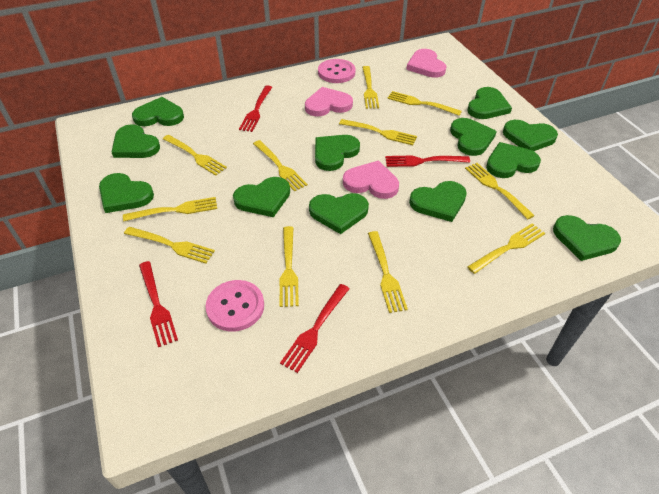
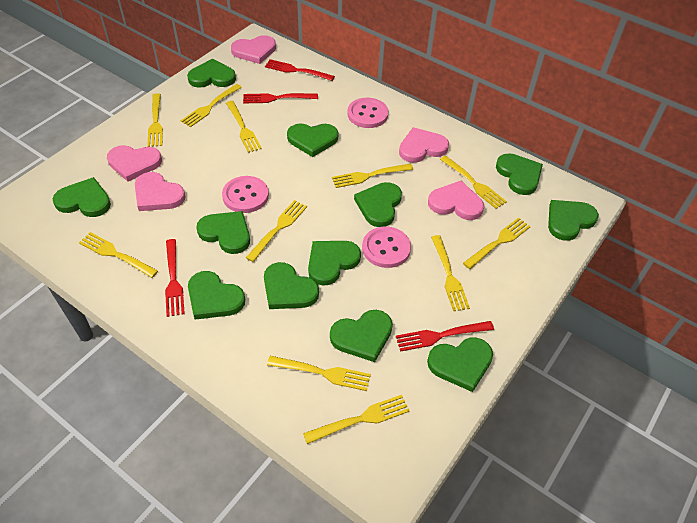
pink button: 2 -> 3
pink heart: 3 -> 5

